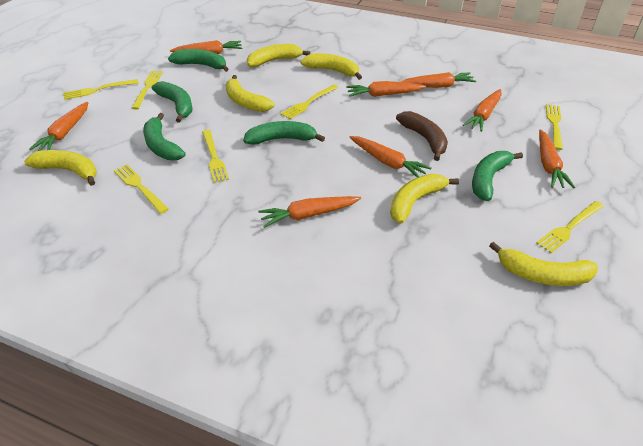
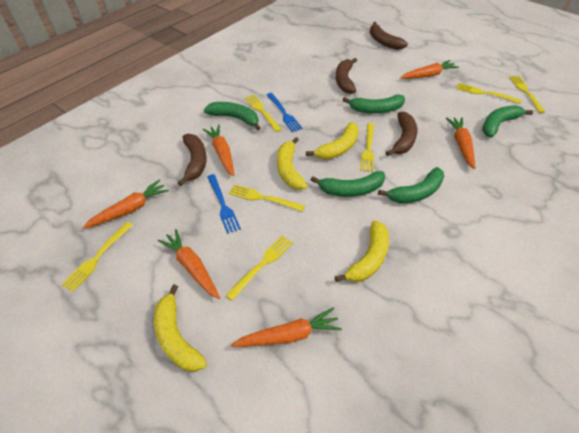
blue fork: 0 -> 2
brown banana: 1 -> 4
orange carrot: 8 -> 6
yellow banana: 6 -> 4

